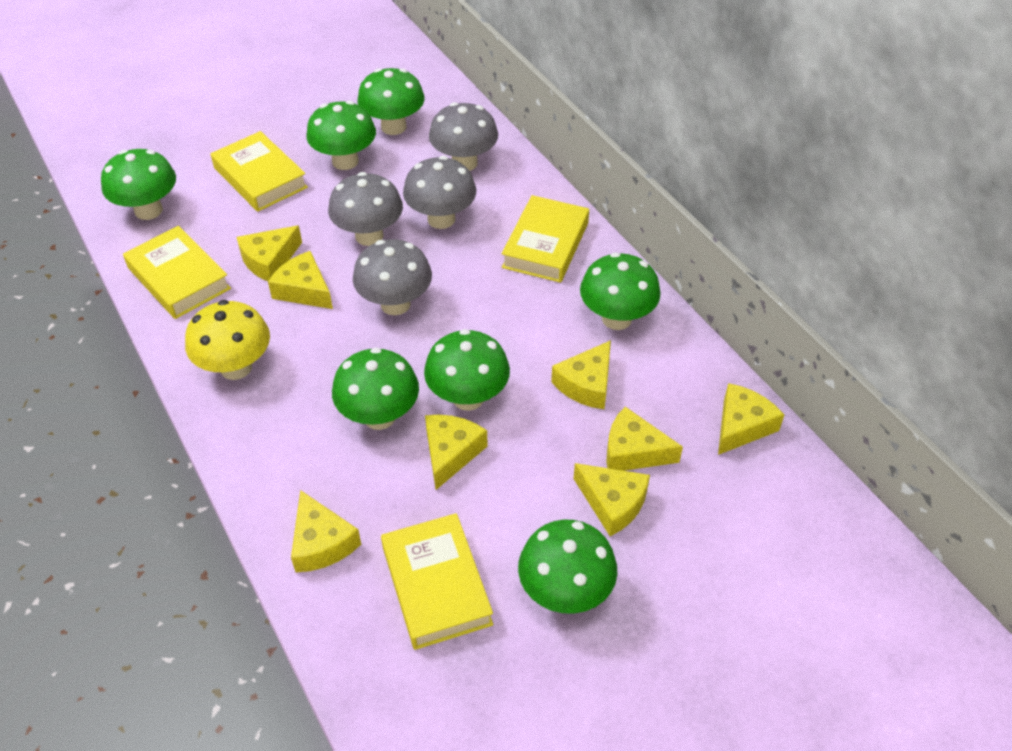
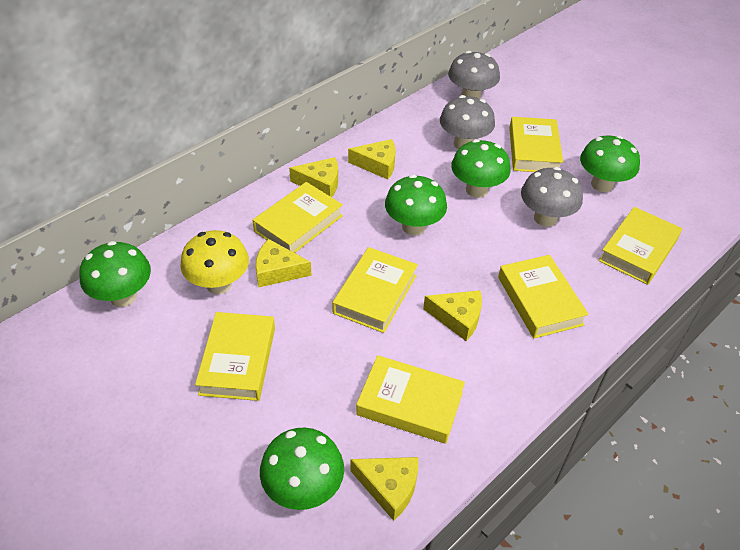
green mushroom: 7 -> 5
grey mushroom: 4 -> 3
yellow book: 4 -> 7
yellow cheese: 8 -> 5

